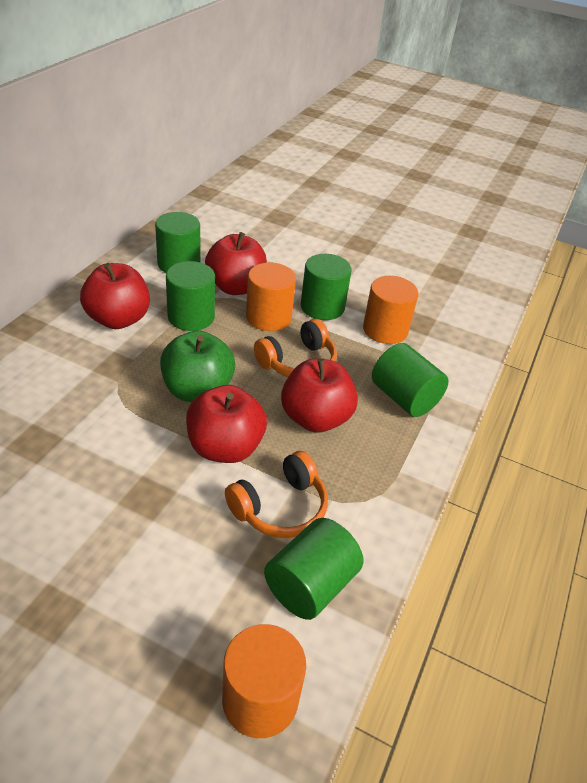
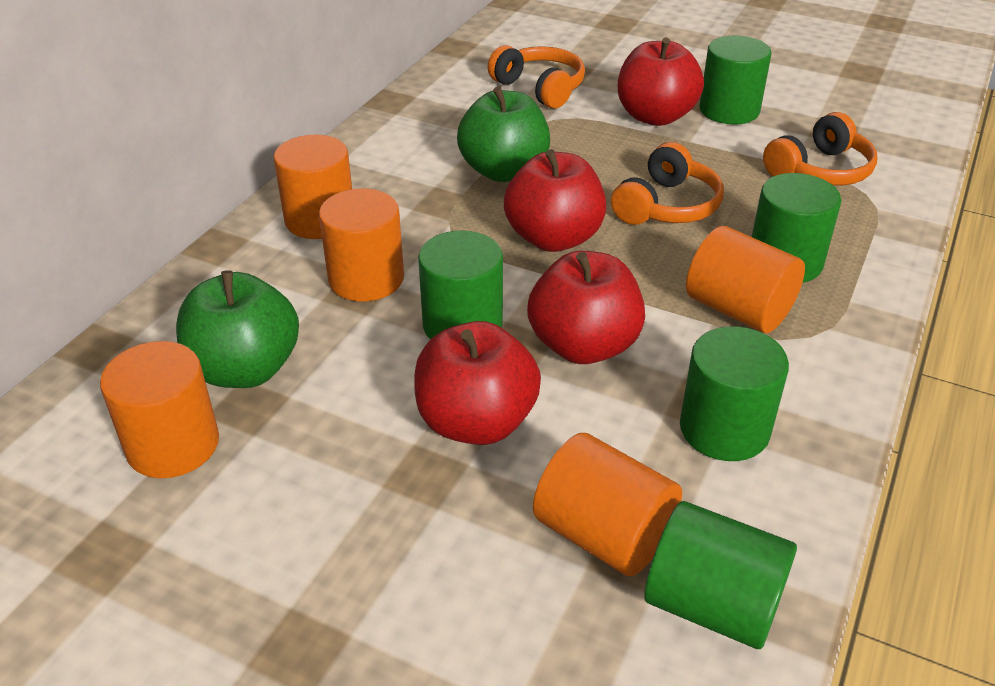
green apple: 1 -> 2
orange cylinder: 3 -> 5
orange headphones: 2 -> 3

